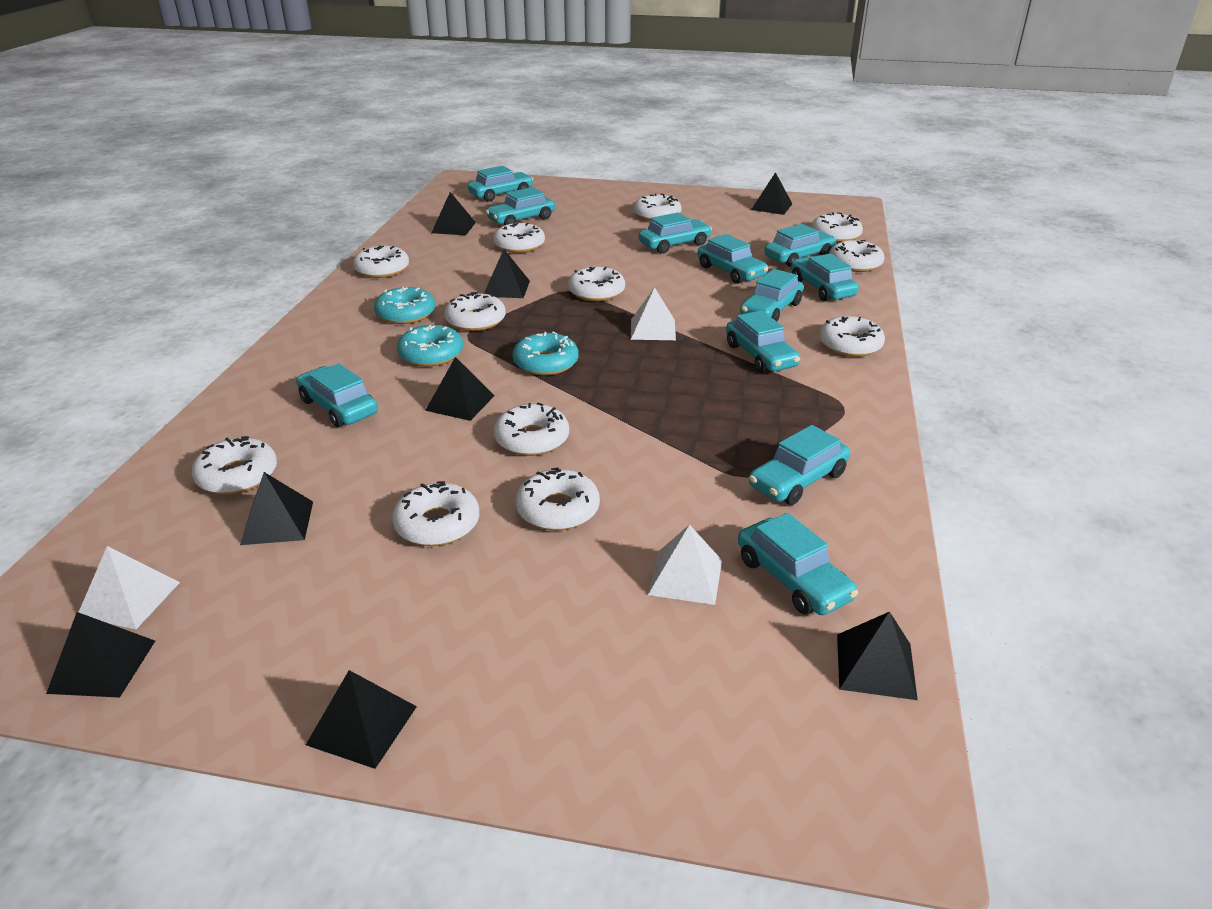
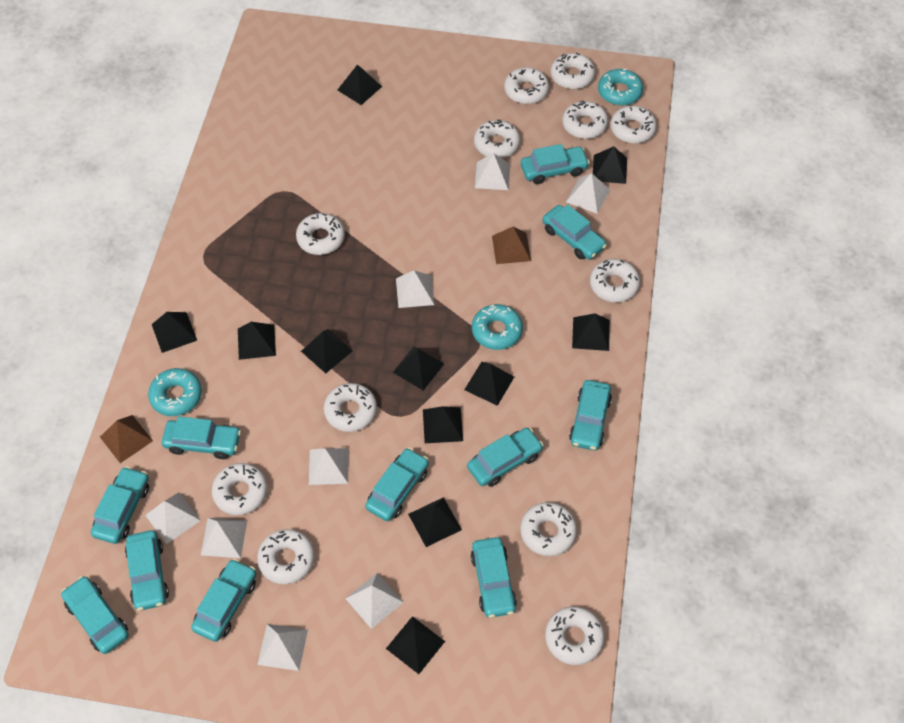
black pyramid: 8 -> 11
brown pyramid: 0 -> 2
white pyramid: 3 -> 8

